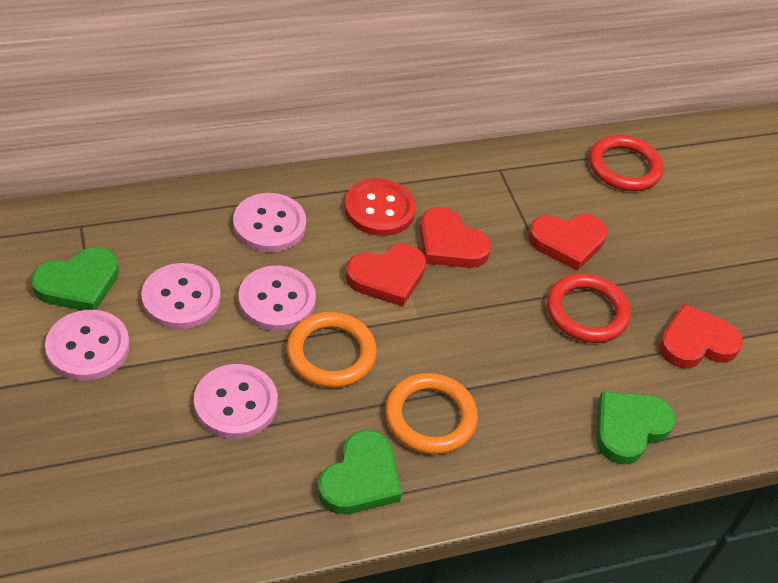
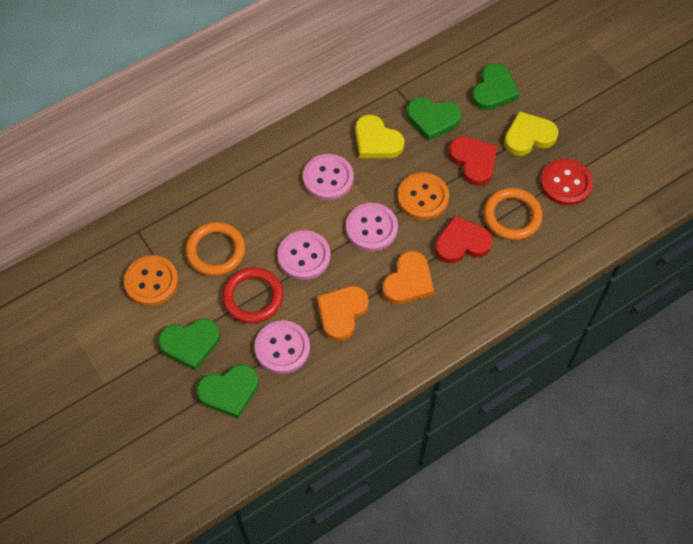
green heart: 3 -> 4
orange button: 0 -> 2
orange heart: 0 -> 2
pink button: 5 -> 4
red heart: 4 -> 2
red ring: 2 -> 1
yellow heart: 0 -> 2

